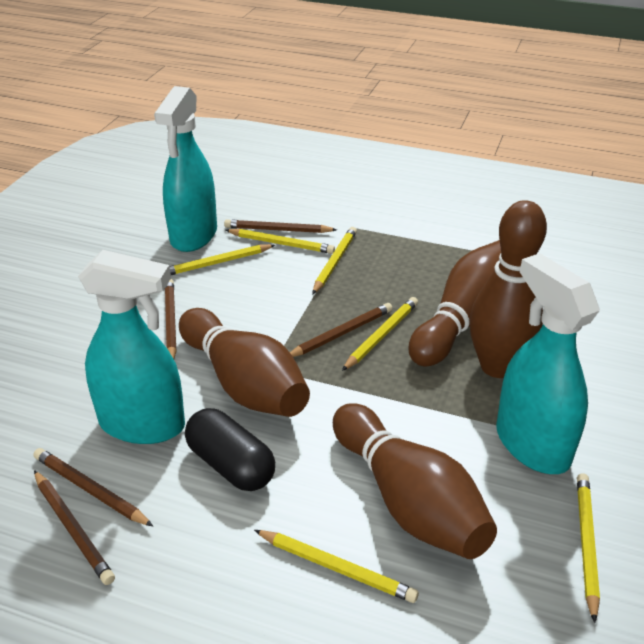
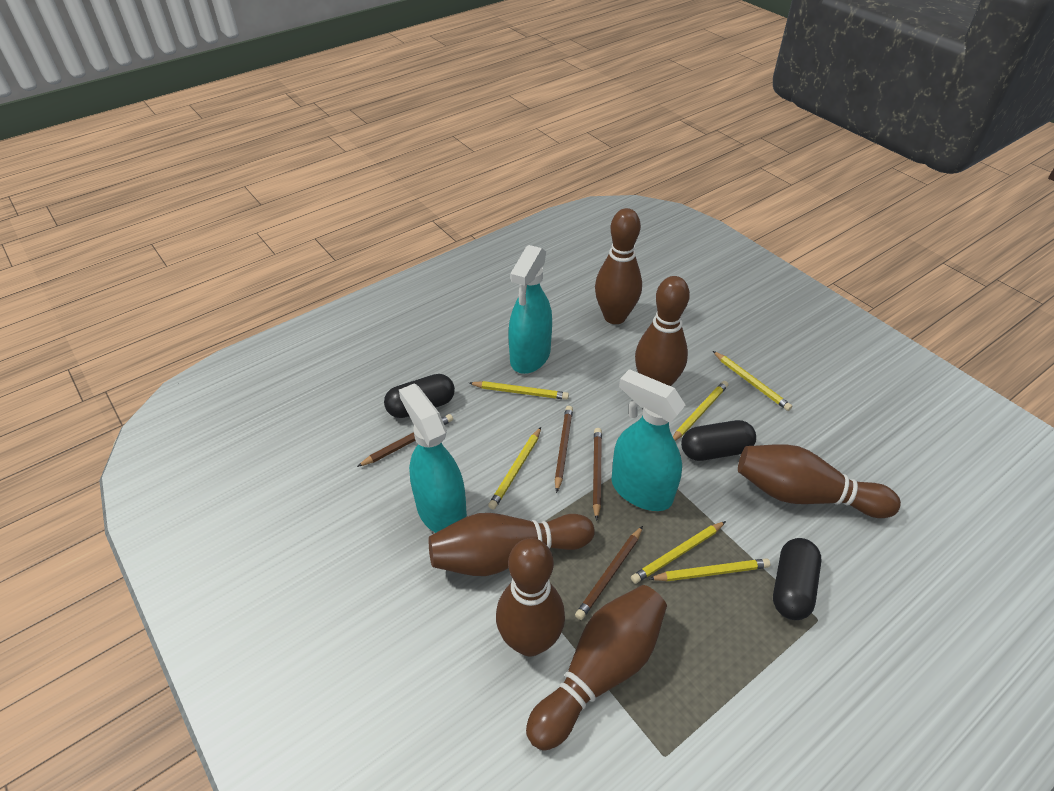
black capsule: 1 -> 3
brown bowling pin: 4 -> 6
brown pencil: 5 -> 4

